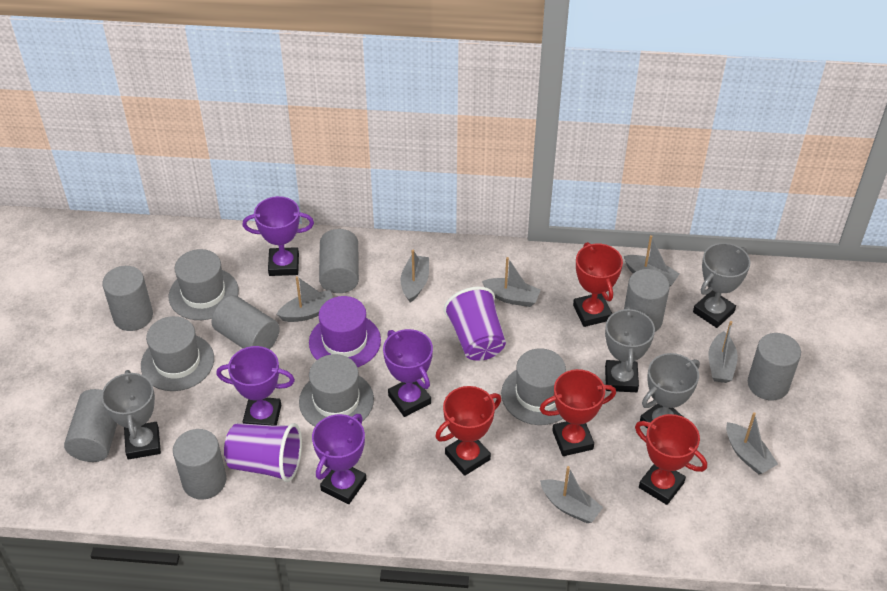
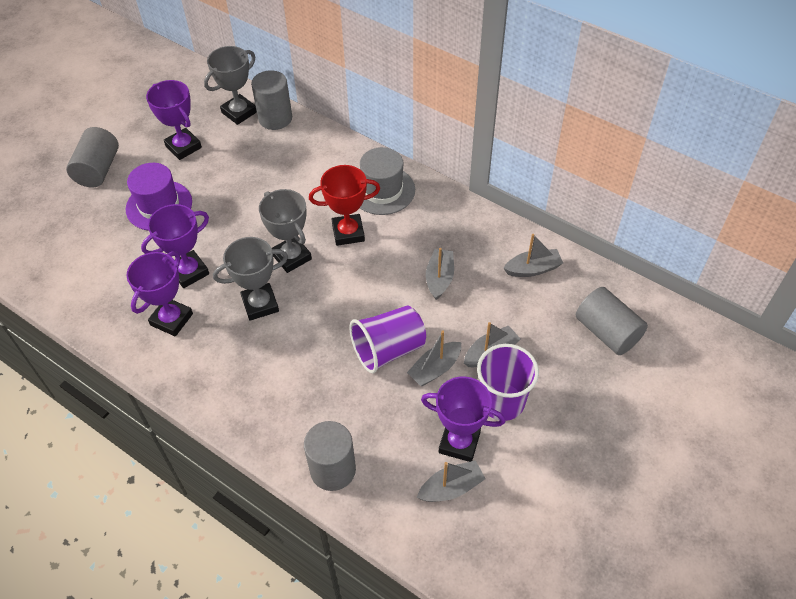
grey boat: 7 -> 5
grey cylinder: 7 -> 4
grey hat: 4 -> 1
grey trophy: 4 -> 3
red trophy: 4 -> 1

